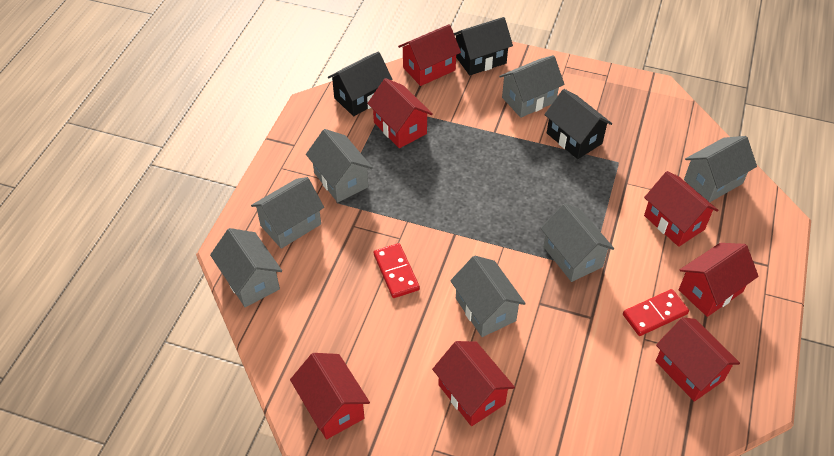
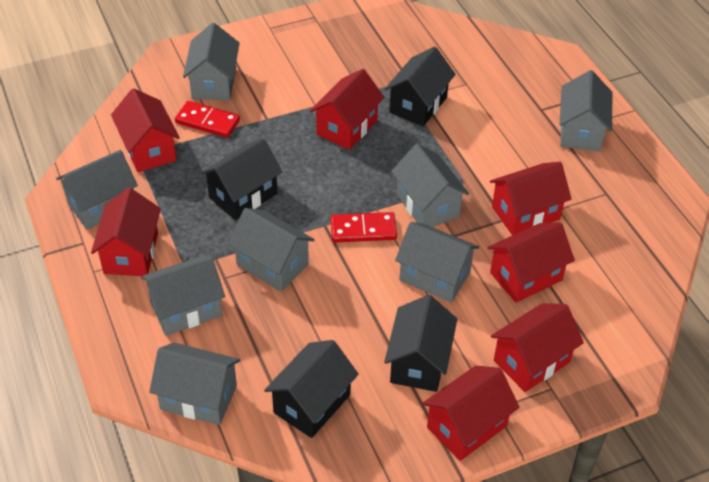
black house: 3 -> 4
grey house: 7 -> 8

